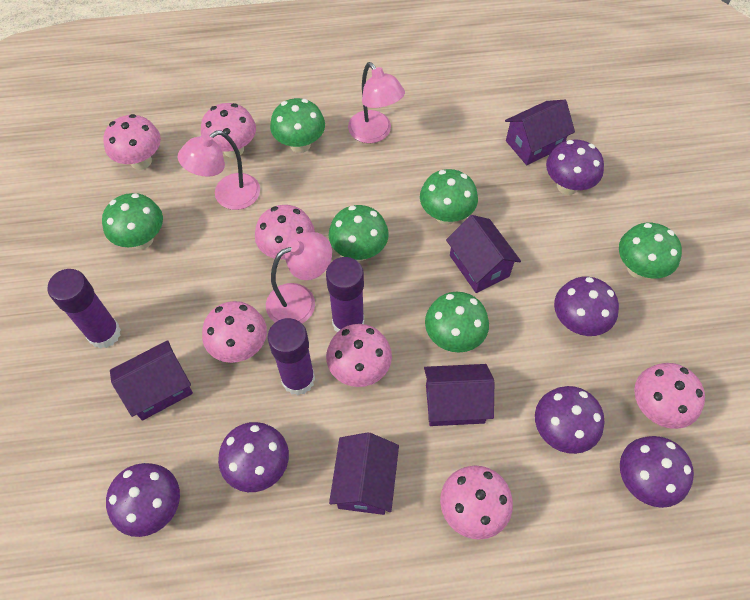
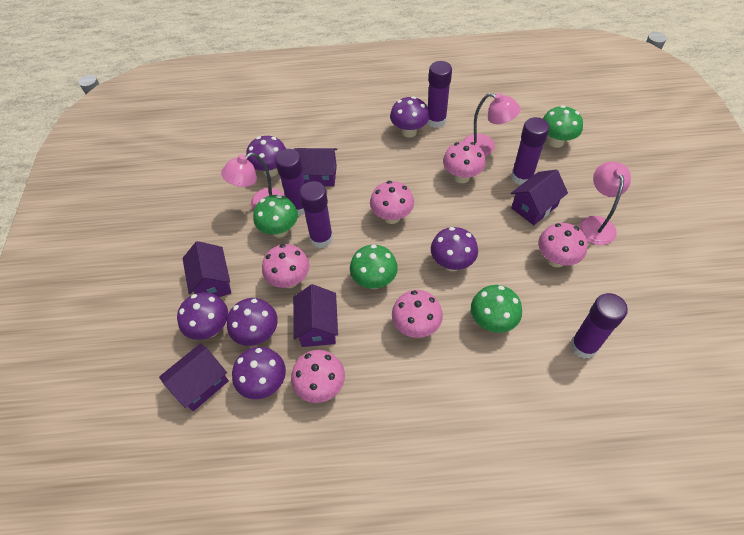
green mushroom: 6 -> 4
pink mushroom: 7 -> 6
purple glue stick: 3 -> 5

